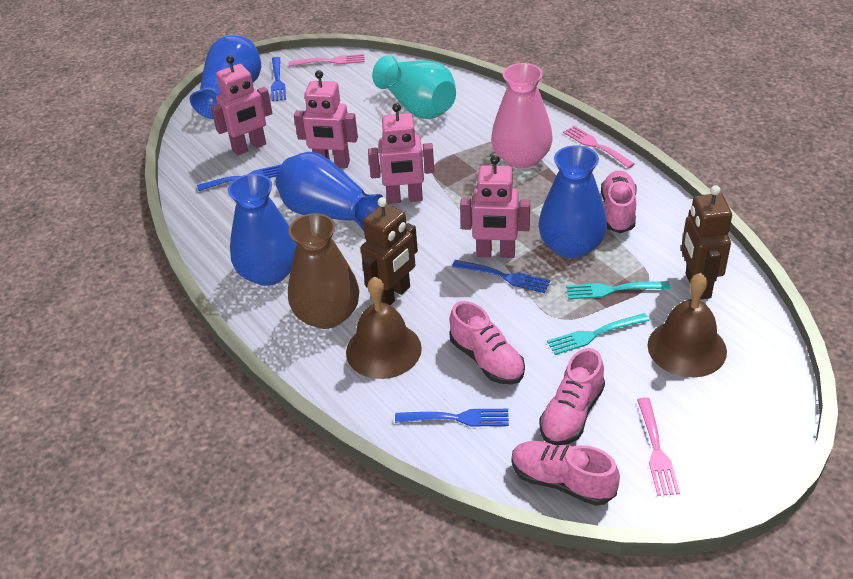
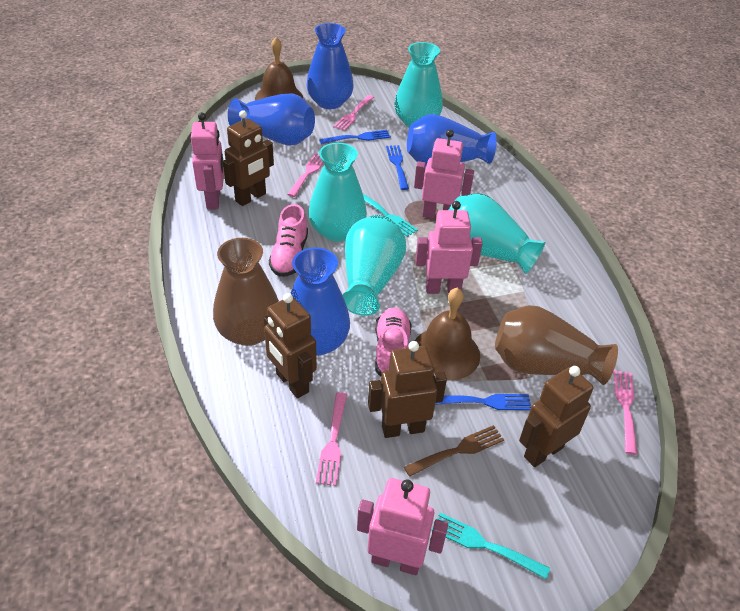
blue fork: 4 -> 3
brown fork: 0 -> 1
brown robot: 2 -> 4
brown vase: 1 -> 2
pink fork: 3 -> 4
pink shoe: 4 -> 2
pink vase: 1 -> 0
turquoise vase: 1 -> 4

